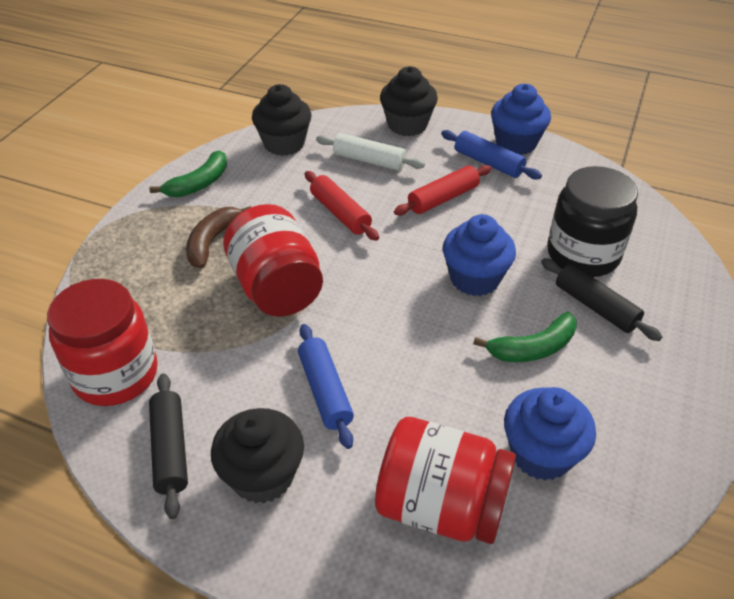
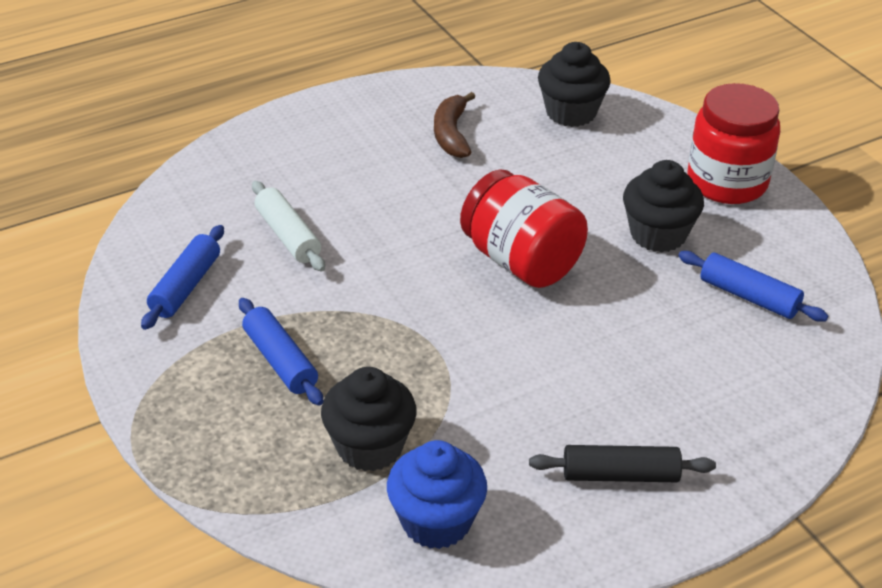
black jar: 1 -> 0
black rolling pin: 2 -> 1
blue cupcake: 3 -> 1
blue rolling pin: 2 -> 3
green banana: 2 -> 0
red jar: 3 -> 2
red rolling pin: 2 -> 0

